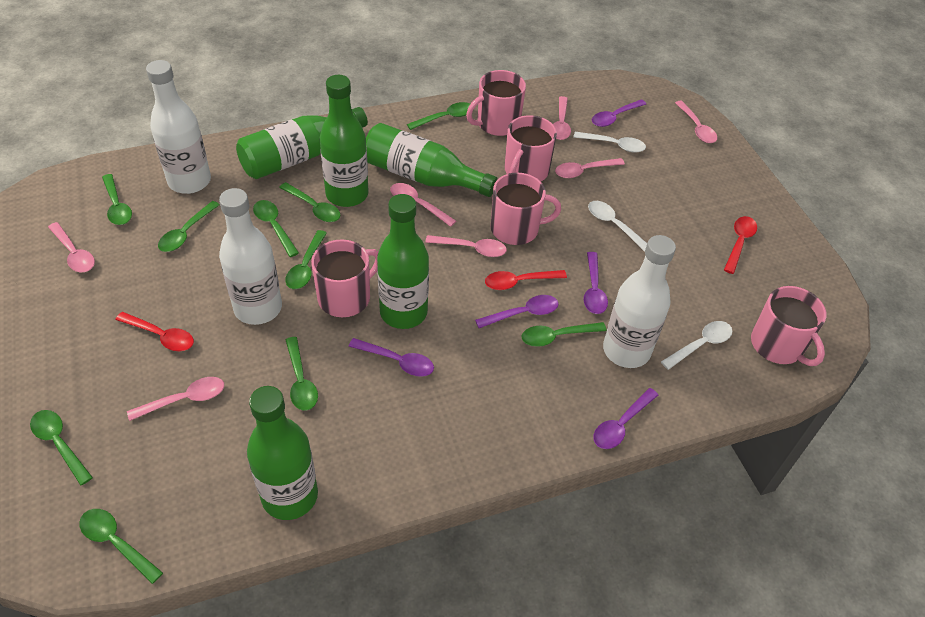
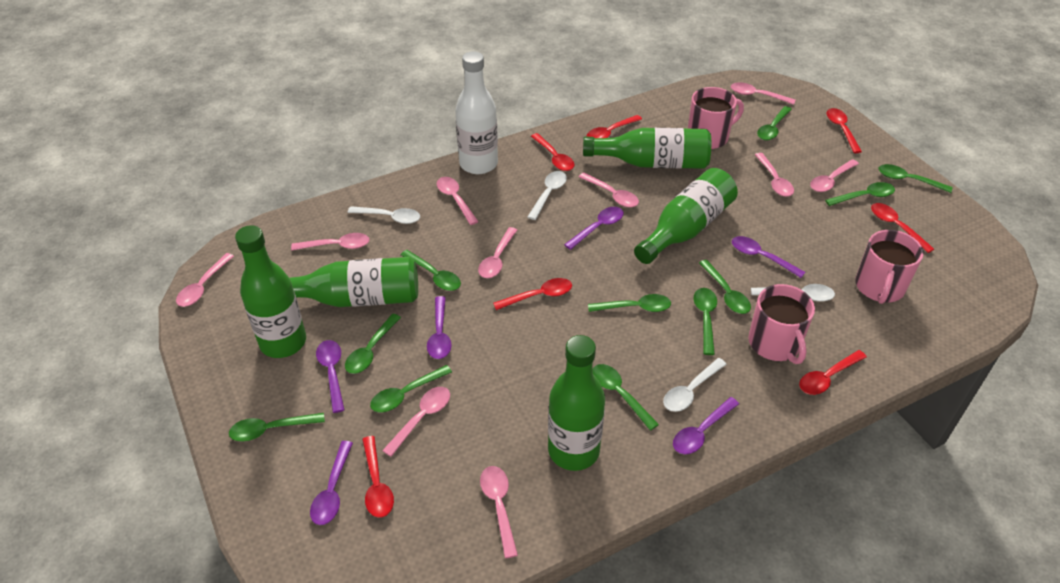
green spoon: 10 -> 11
pink mug: 5 -> 3
pink spoon: 7 -> 10
purple spoon: 5 -> 6
red spoon: 3 -> 7
white bottle: 3 -> 1
white spoon: 3 -> 4

